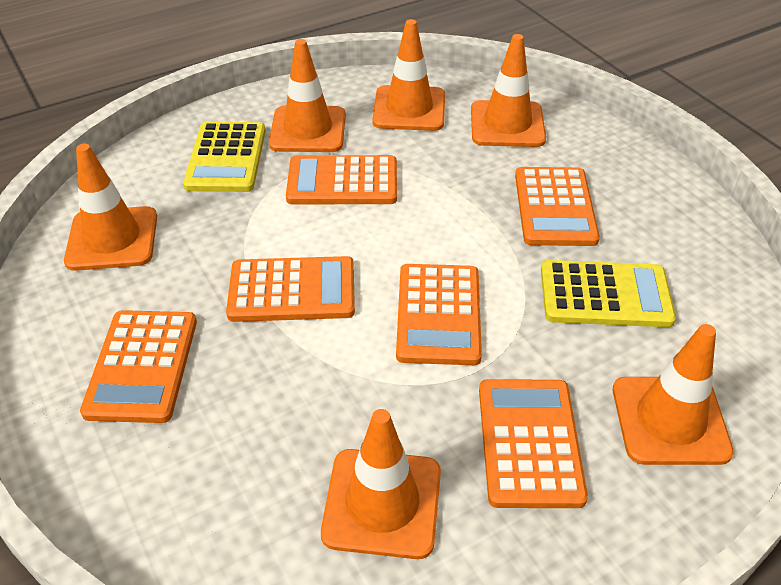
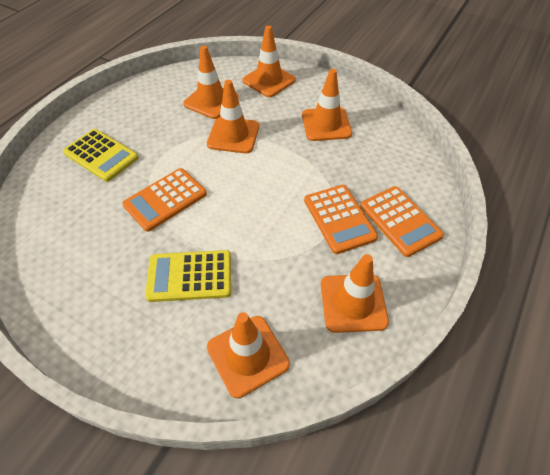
orange calculator: 6 -> 3

